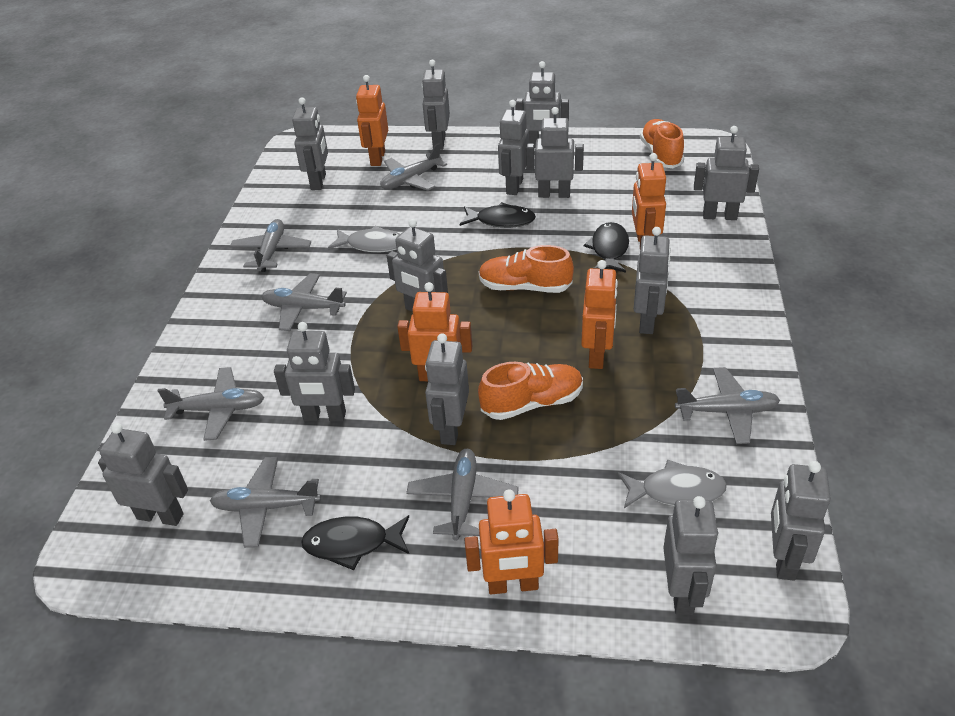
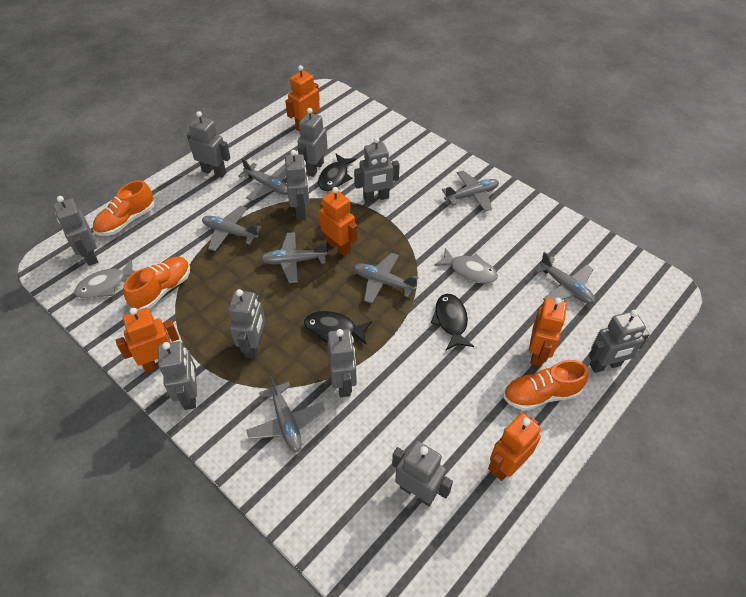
grey robot: 13 -> 10

